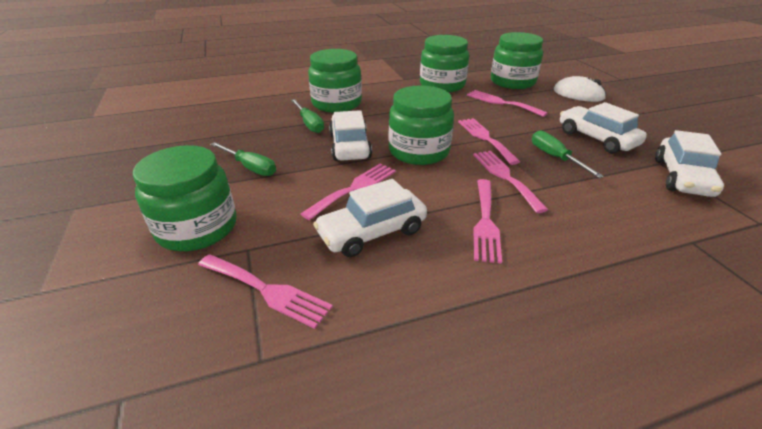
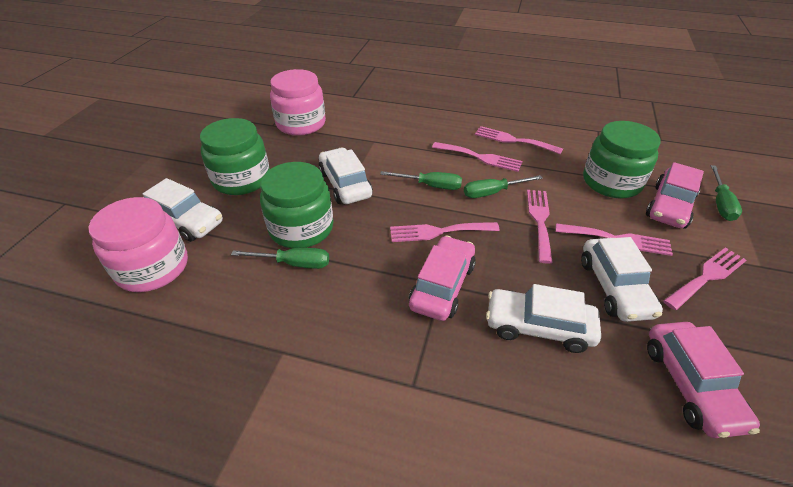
green jar: 5 -> 3
green screwdriver: 3 -> 4
pink car: 0 -> 3
pink jar: 0 -> 2
white mouse: 1 -> 0

